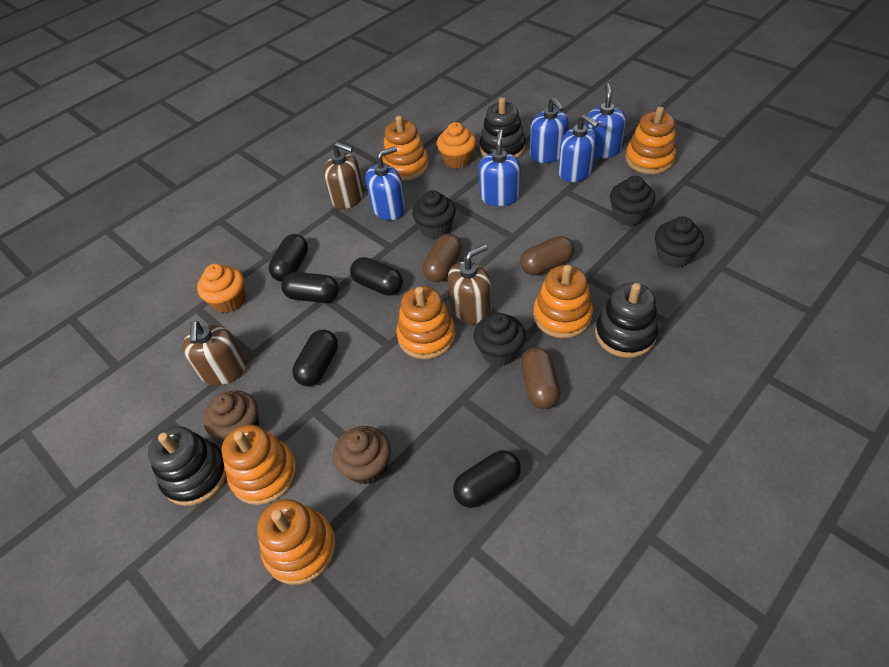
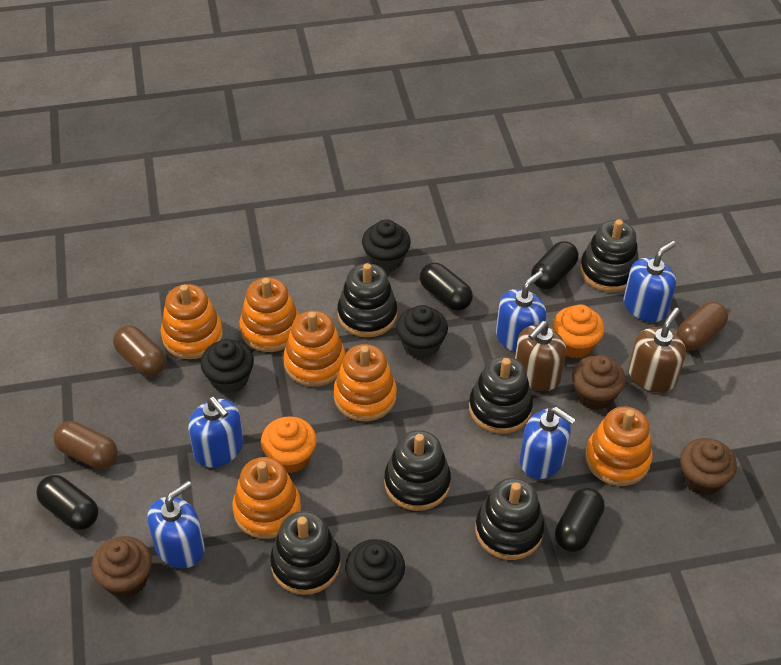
black capsule: 5 -> 4
black stacking toy: 3 -> 6
brown cupcake: 2 -> 3
brown soap dispenser: 3 -> 2

